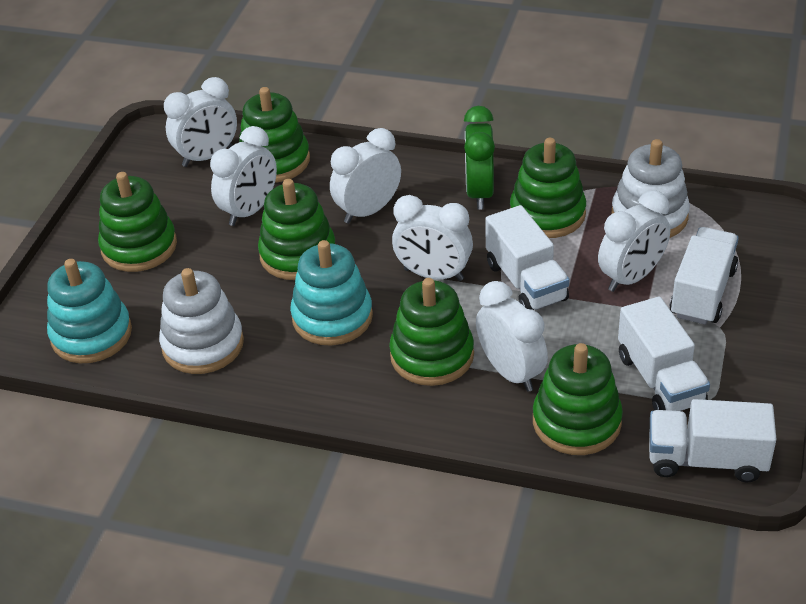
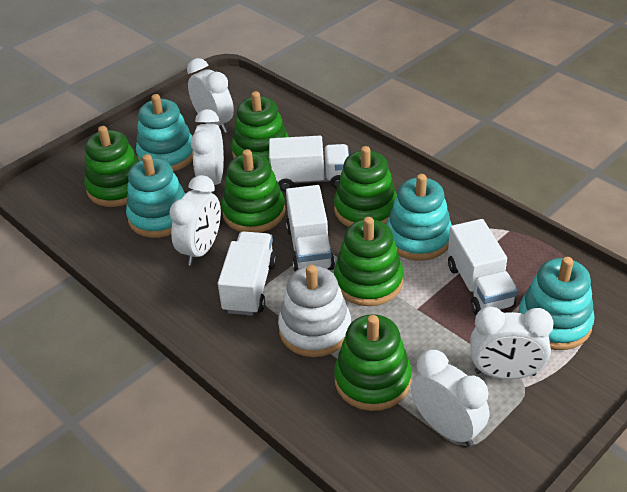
green clock: 1 -> 0
turquoise stacking toy: 2 -> 4
white clock: 6 -> 5
white stacking toy: 2 -> 1

